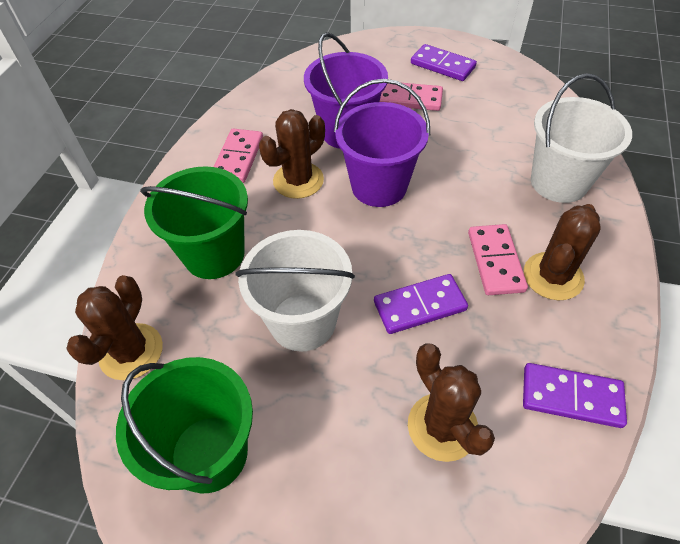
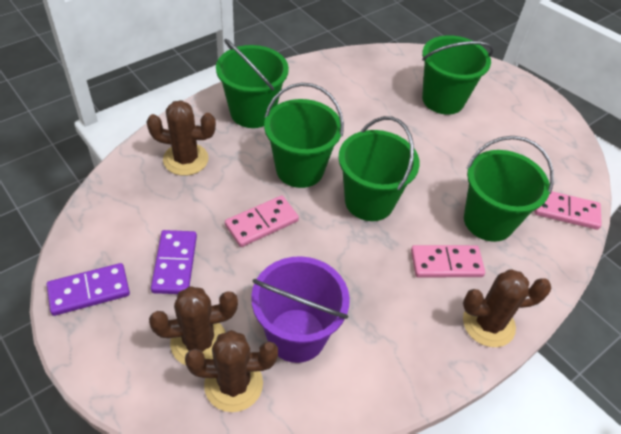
green bucket: 2 -> 5
purple bucket: 2 -> 1
purple domino: 3 -> 2
white bucket: 2 -> 0

